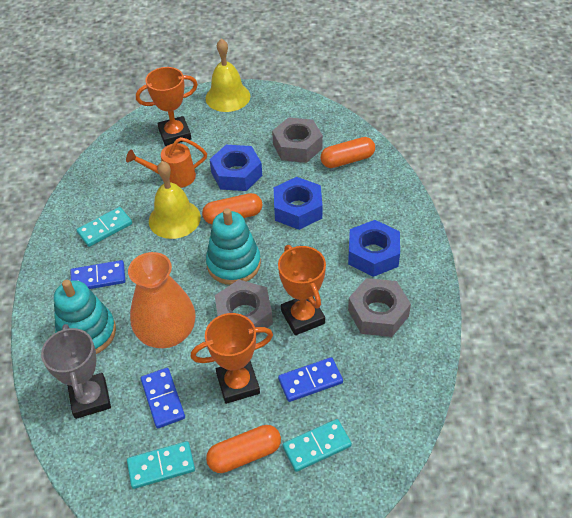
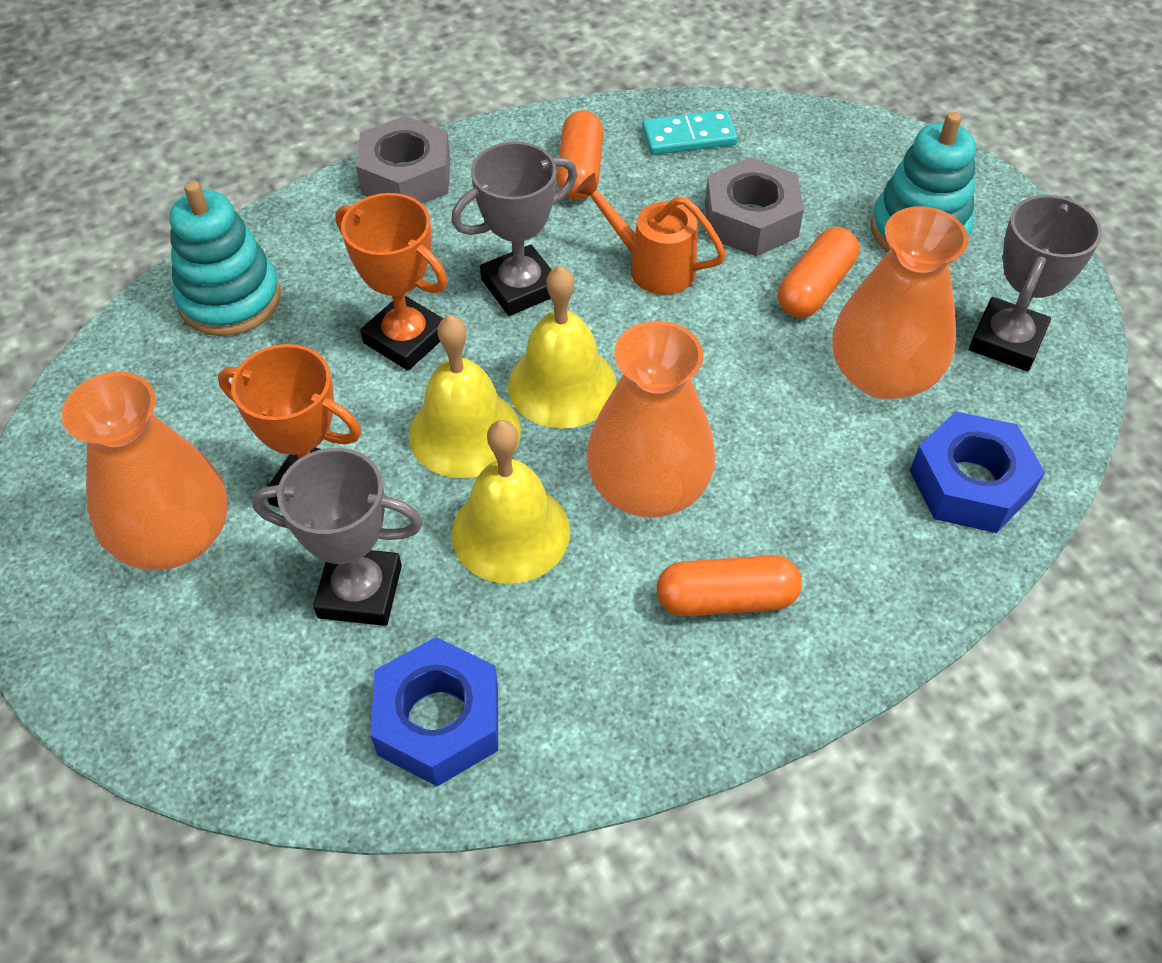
blue domino: 3 -> 0
blue nut: 3 -> 2
grey nut: 3 -> 2
grey trophy: 1 -> 3
orange trophy: 3 -> 2
orange vase: 1 -> 3
turquoise domino: 3 -> 1
yellow bell: 2 -> 3

